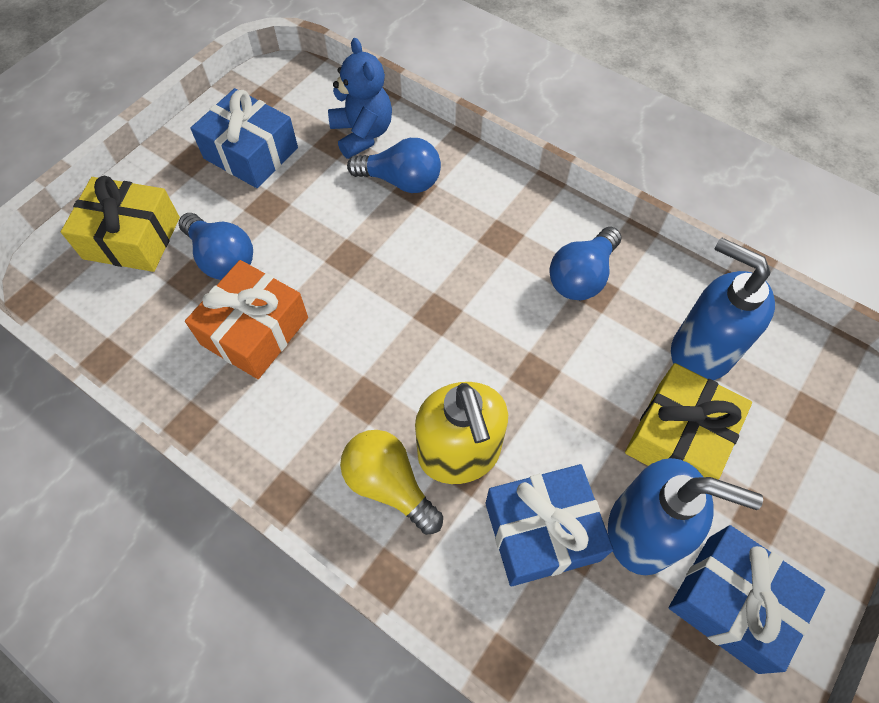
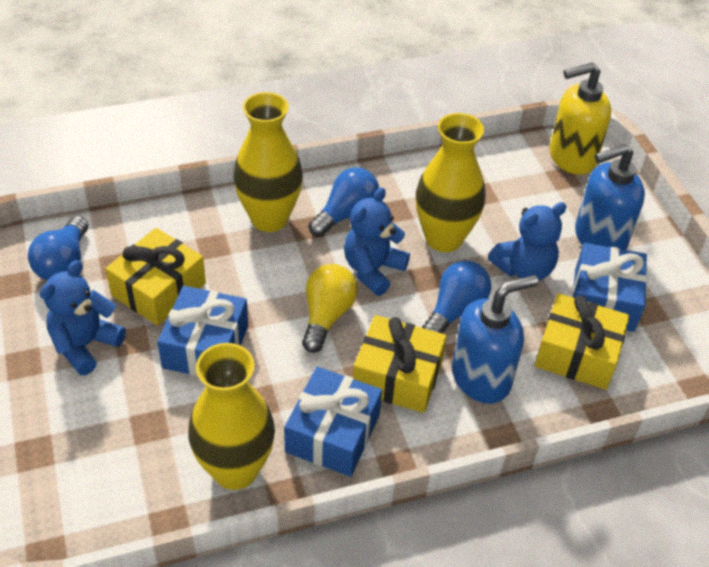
blue teddy bear: 1 -> 3
orange gift: 1 -> 0
yellow gift: 2 -> 3
yellow vase: 0 -> 3

